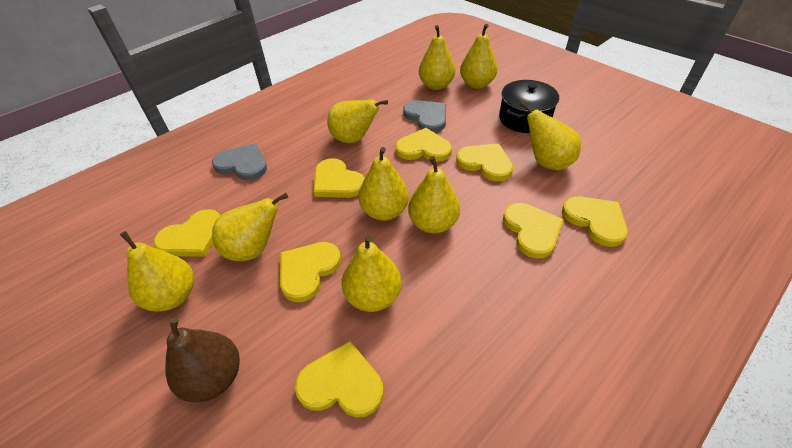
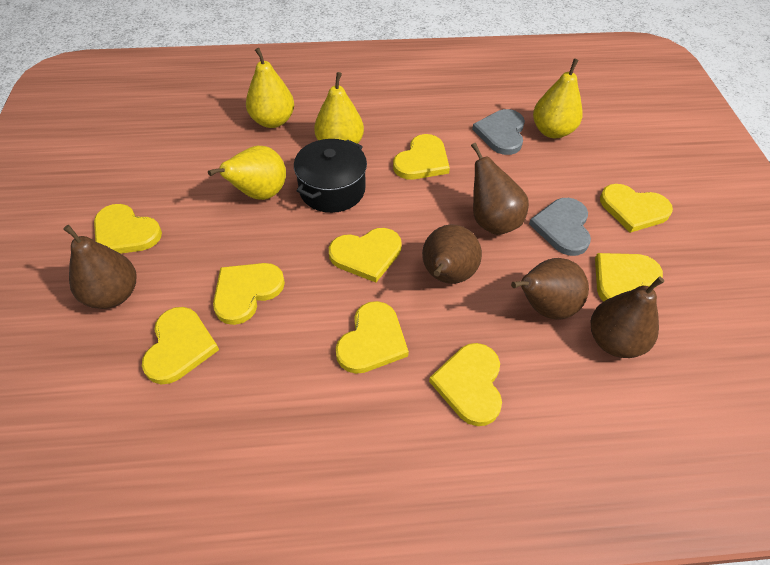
brown pear: 1 -> 5
yellow heart: 8 -> 9
yellow pear: 9 -> 4

